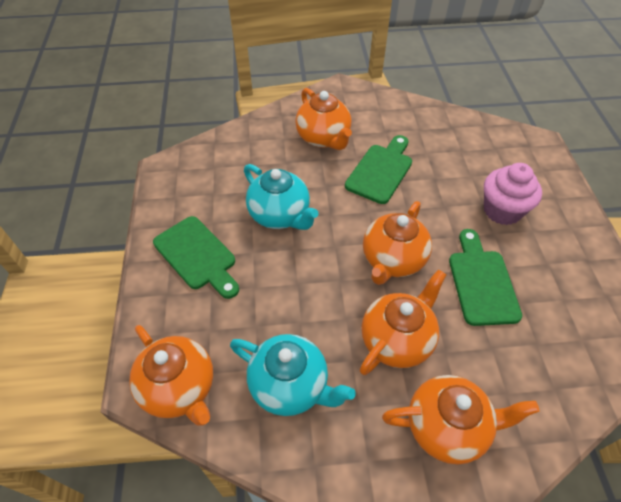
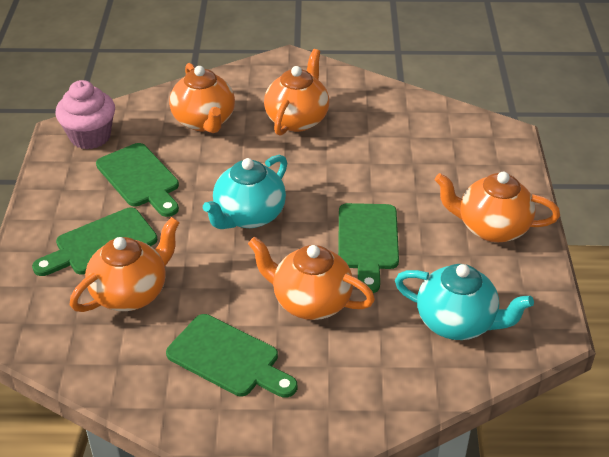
green cutting board: 3 -> 4

